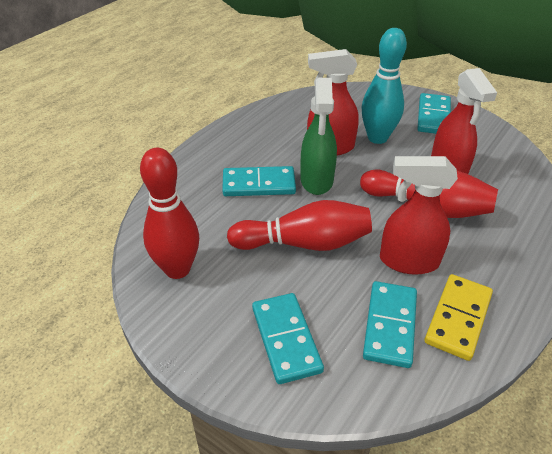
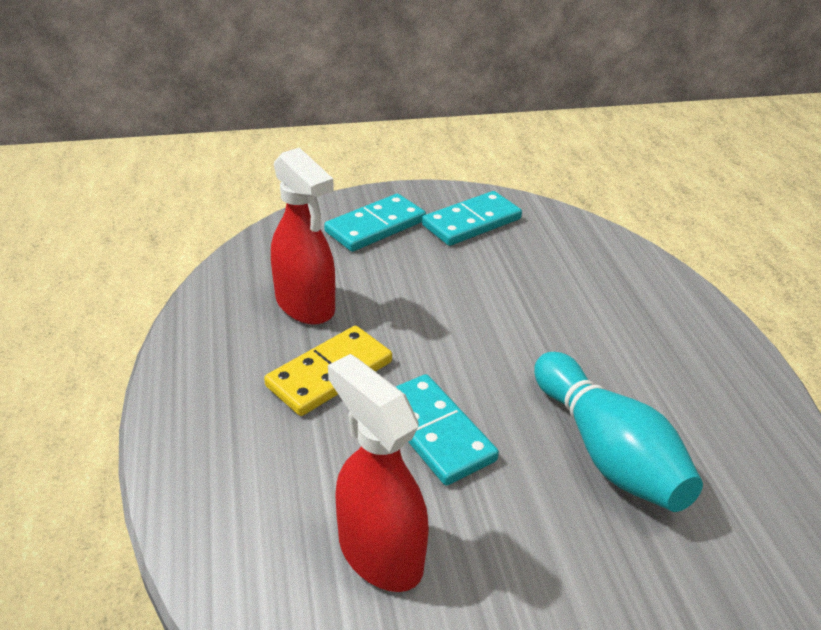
green spray bottle: 1 -> 0
red bowling pin: 3 -> 0
red spray bottle: 3 -> 2
turquoise domino: 4 -> 3

